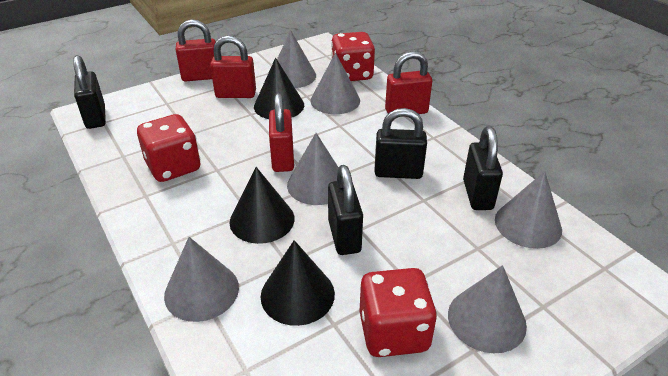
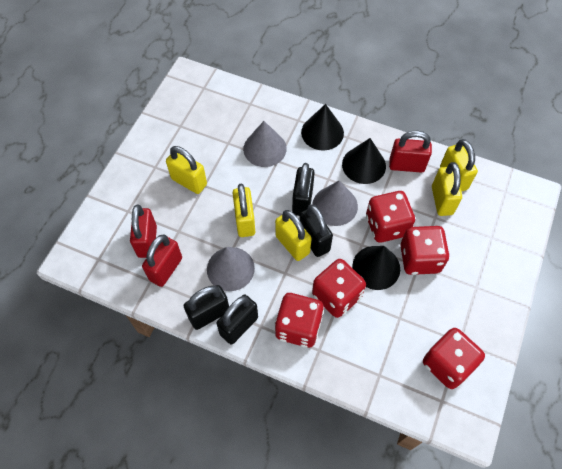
grey cone: 6 -> 3
red dice: 3 -> 5
red padlock: 4 -> 3
yellow padlock: 0 -> 5

